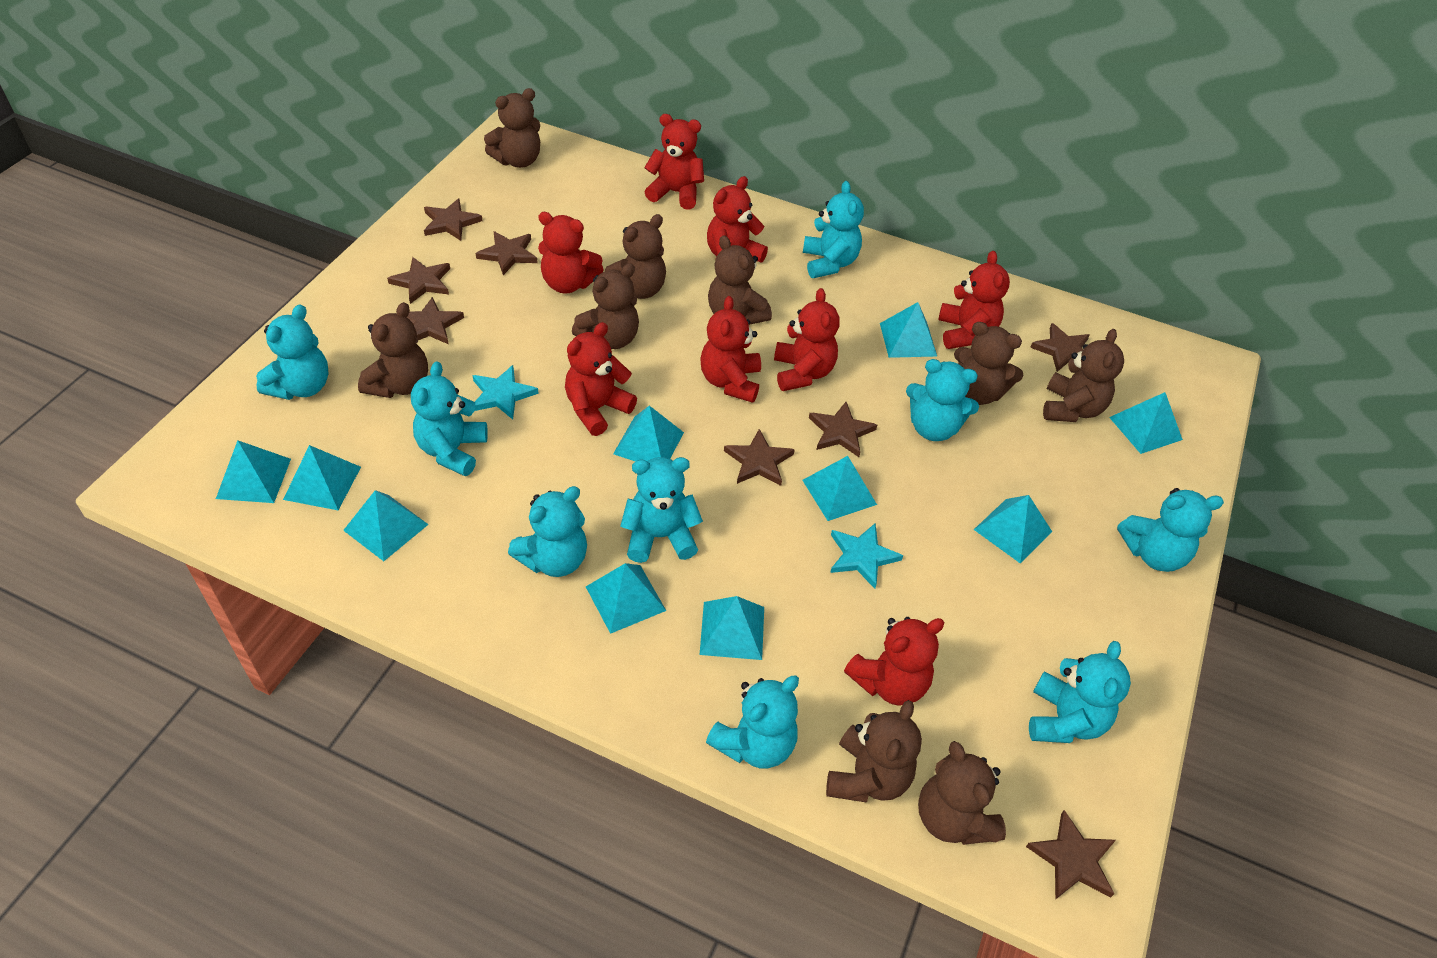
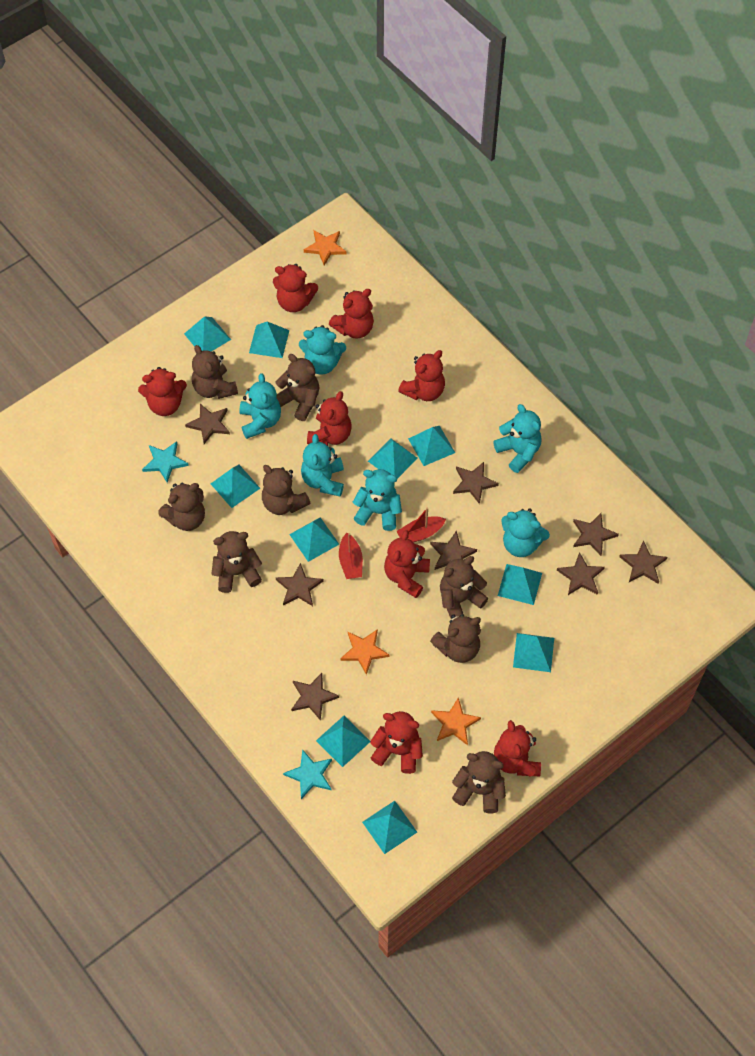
brown teddy bear: 9 -> 8
orange star: 0 -> 3
red boat: 0 -> 2
turquoise teddy bear: 9 -> 6

